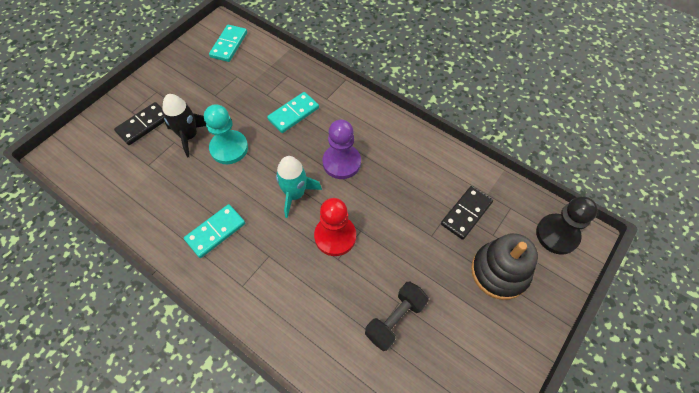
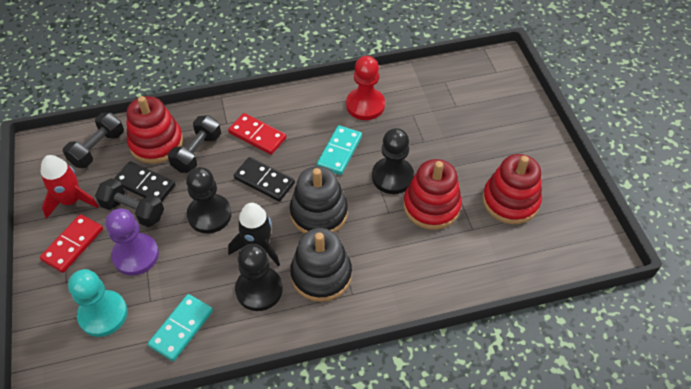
black dumbbell: 1 -> 3
black pawn: 1 -> 3
black stacking toy: 1 -> 2
red domino: 0 -> 2
red rocket: 0 -> 1
red stacking toy: 0 -> 3
turquoise domino: 3 -> 2
turquoise rocket: 1 -> 0

